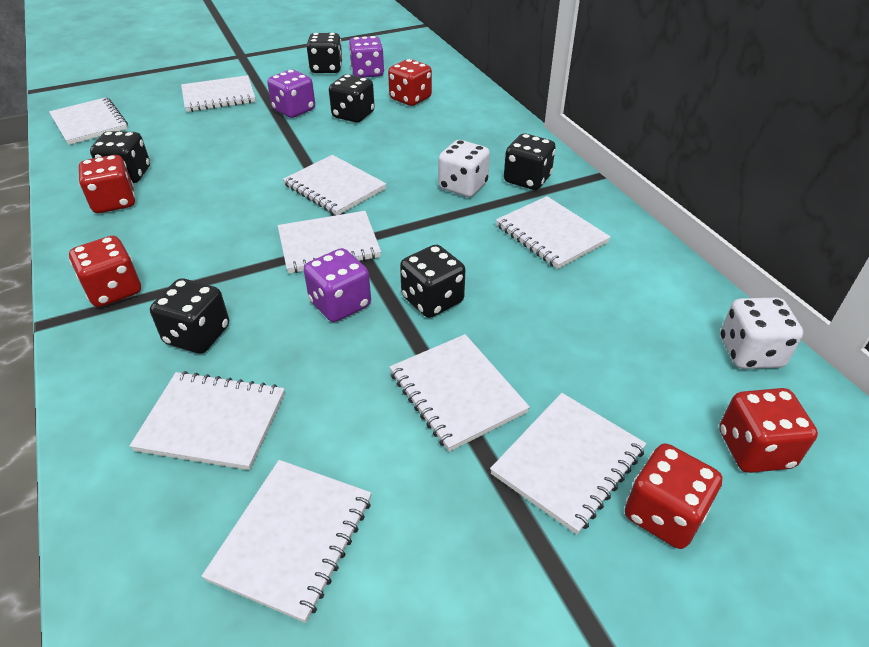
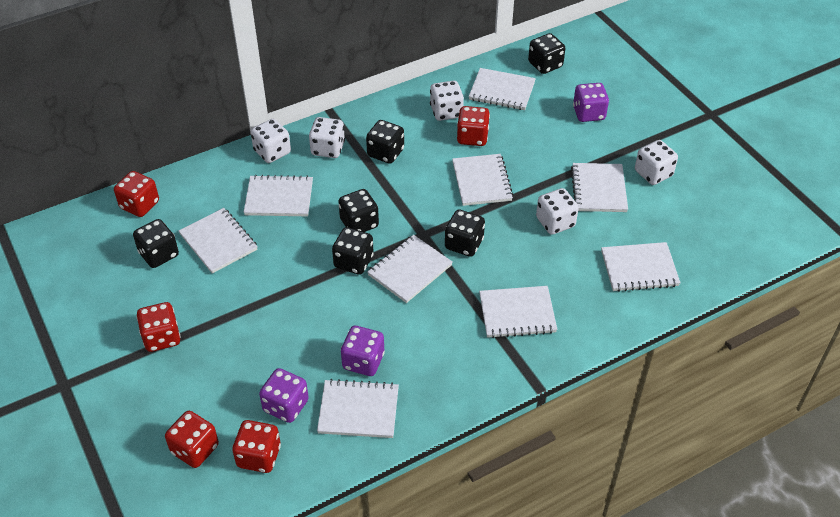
white dice: 2 -> 5

